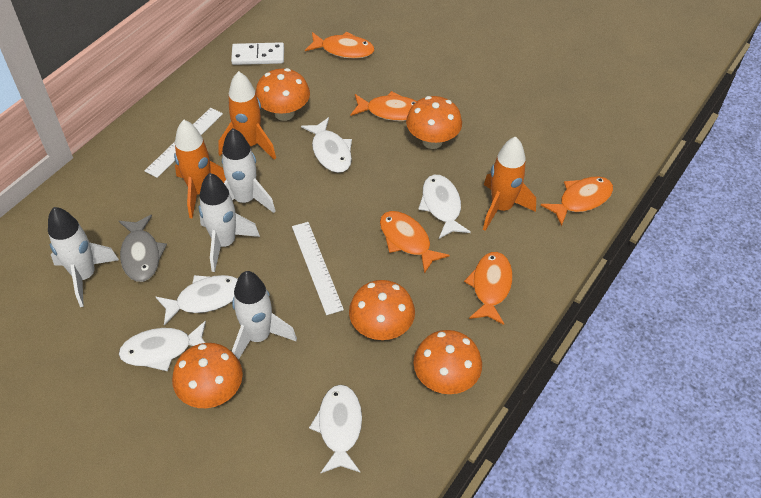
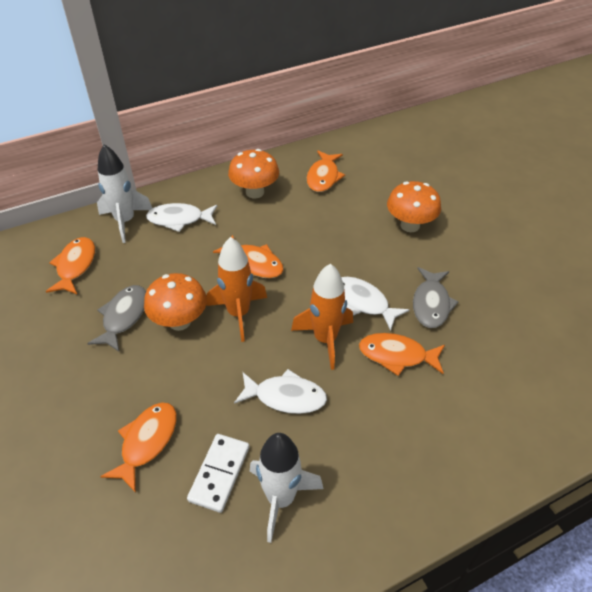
grey fish: 1 -> 2
orange mushroom: 5 -> 3
orange rocket: 3 -> 2
white fish: 5 -> 3
white rocket: 4 -> 2
white ruler: 2 -> 0

